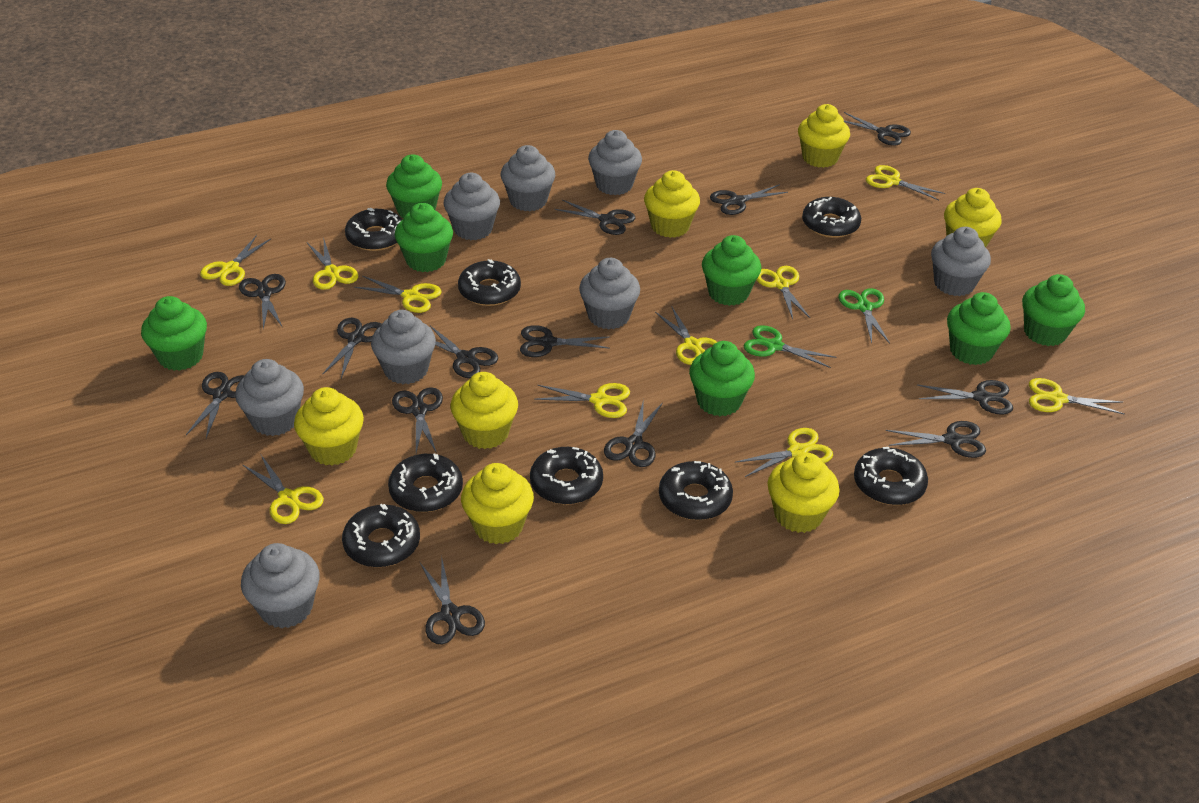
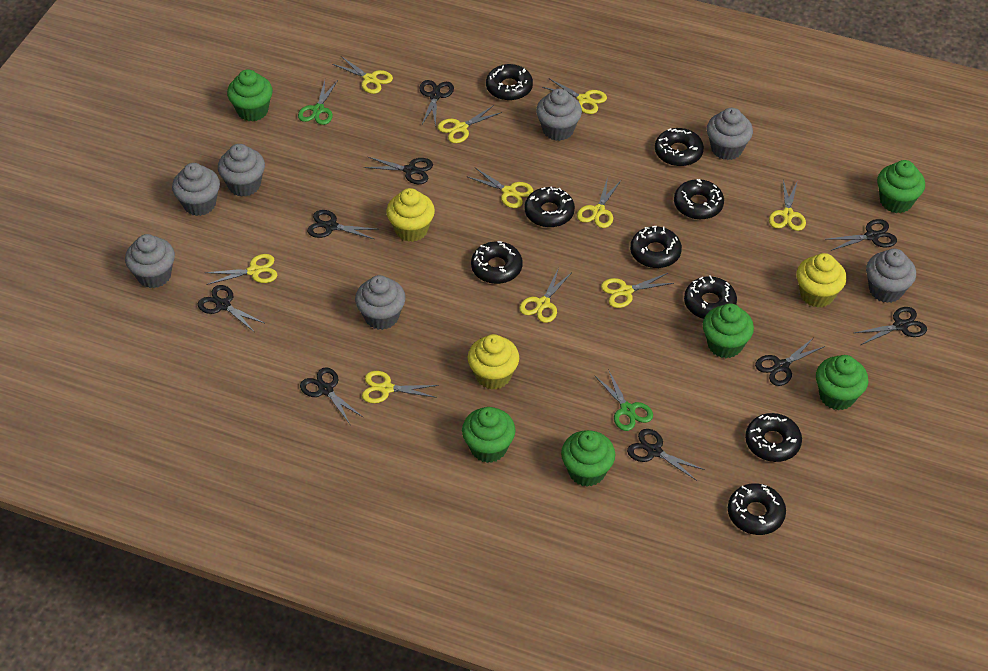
black donut: 8 -> 9
black scissors: 13 -> 9
green cupcake: 7 -> 6
grey cupcake: 8 -> 7
yellow cupcake: 7 -> 3

